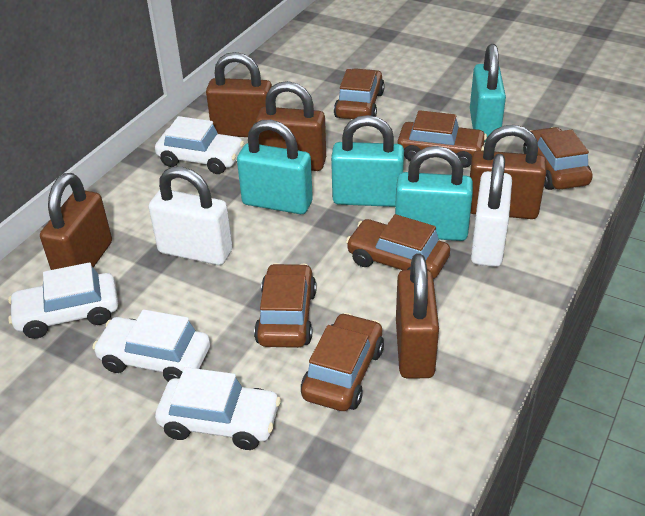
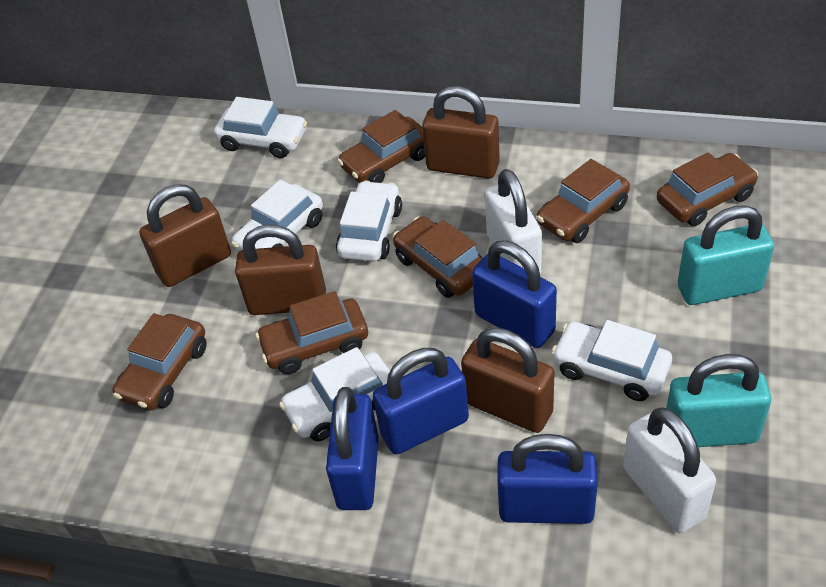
blue padlock: 0 -> 4
brown padlock: 5 -> 4
turquoise padlock: 4 -> 2
white car: 4 -> 5

